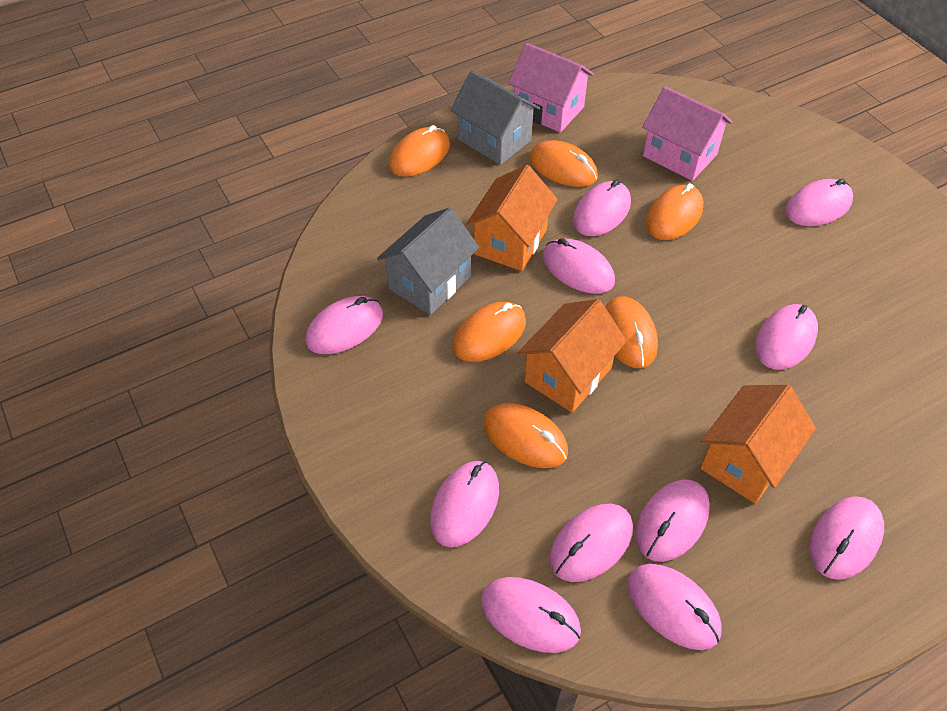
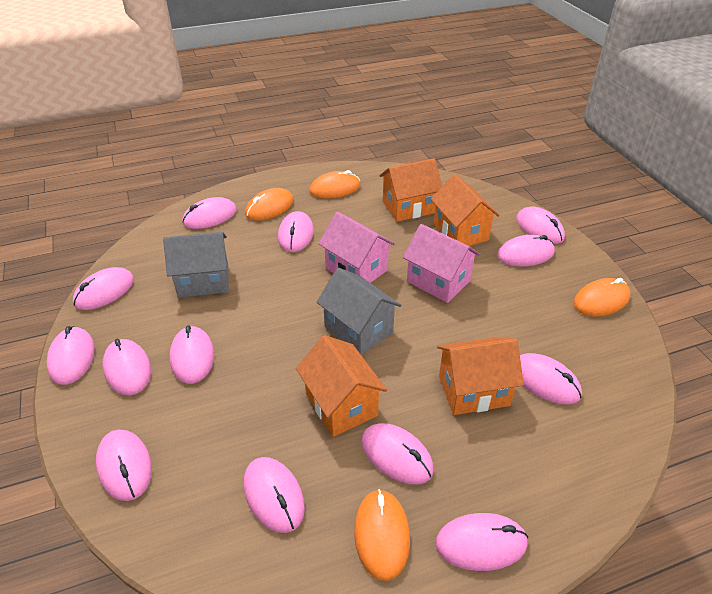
orange house: 3 -> 4
orange mouse: 6 -> 4
pink mouse: 11 -> 13

